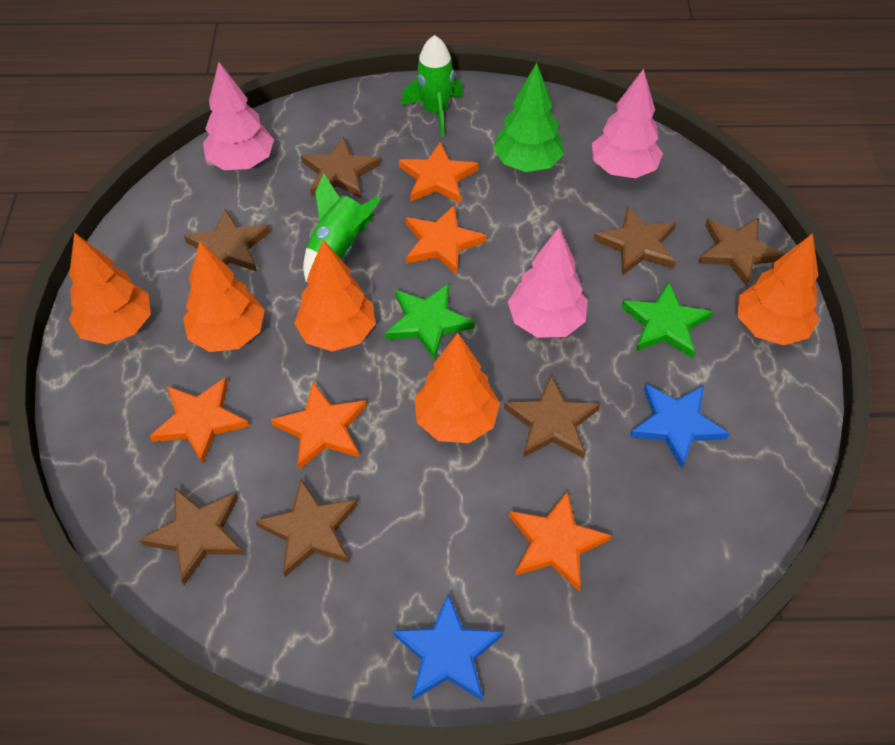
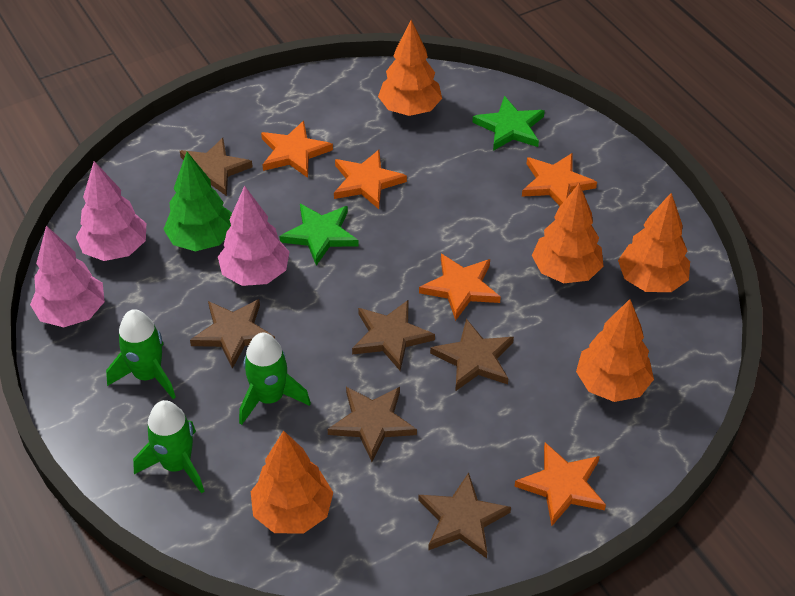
blue star: 2 -> 0
brown star: 7 -> 6
green rocket: 2 -> 3

